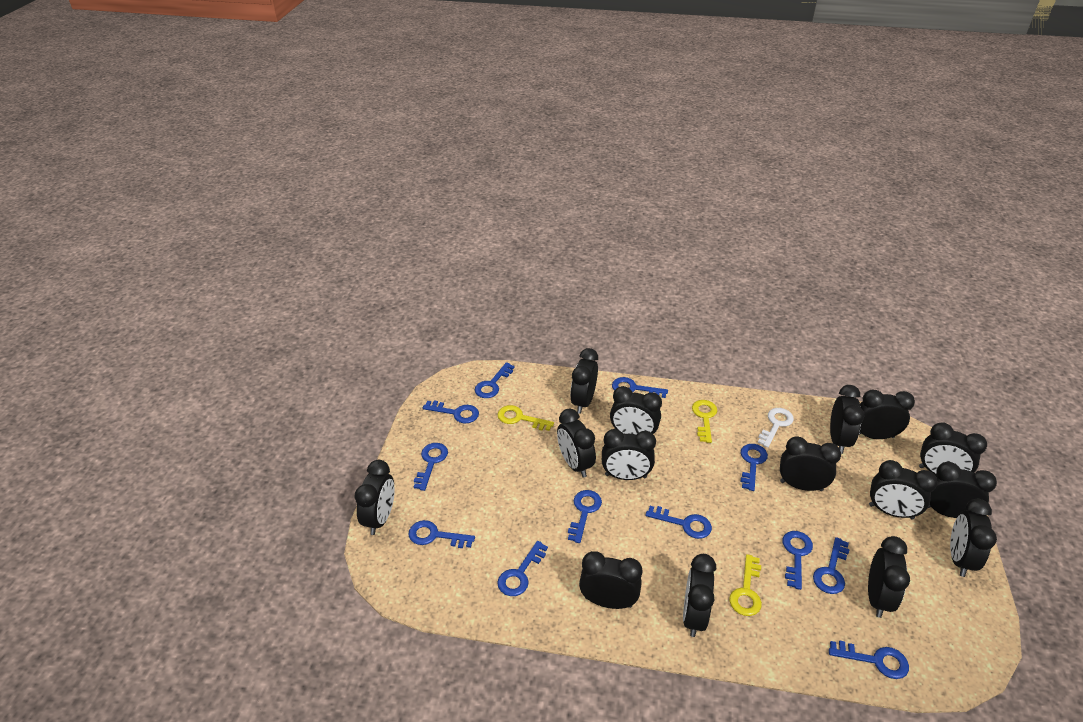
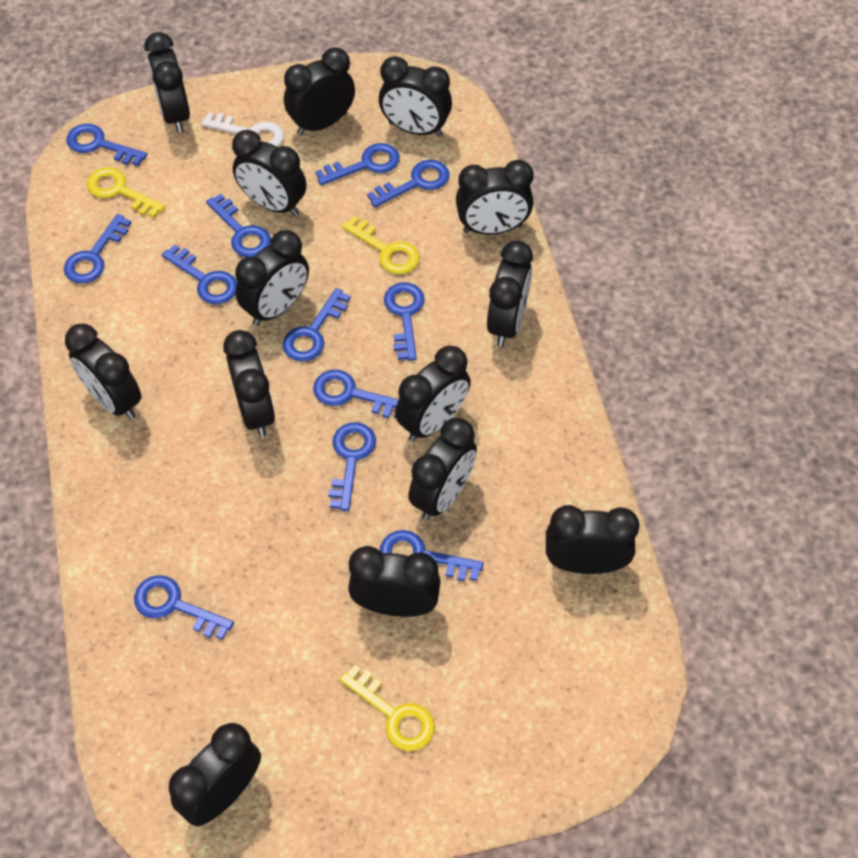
black clock: 15 -> 14

